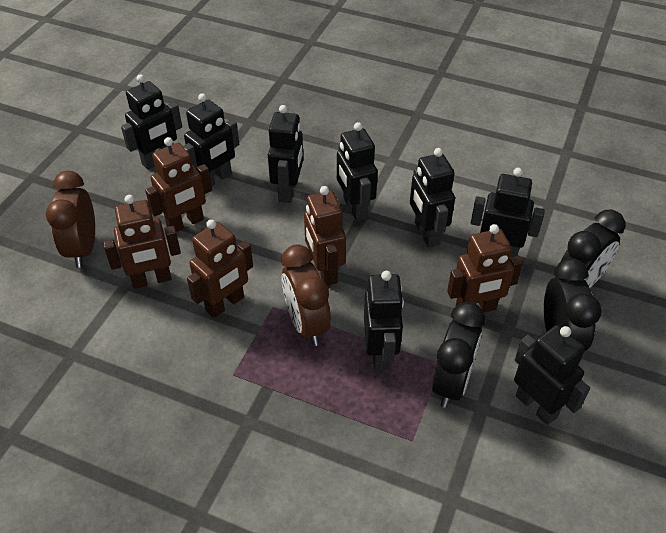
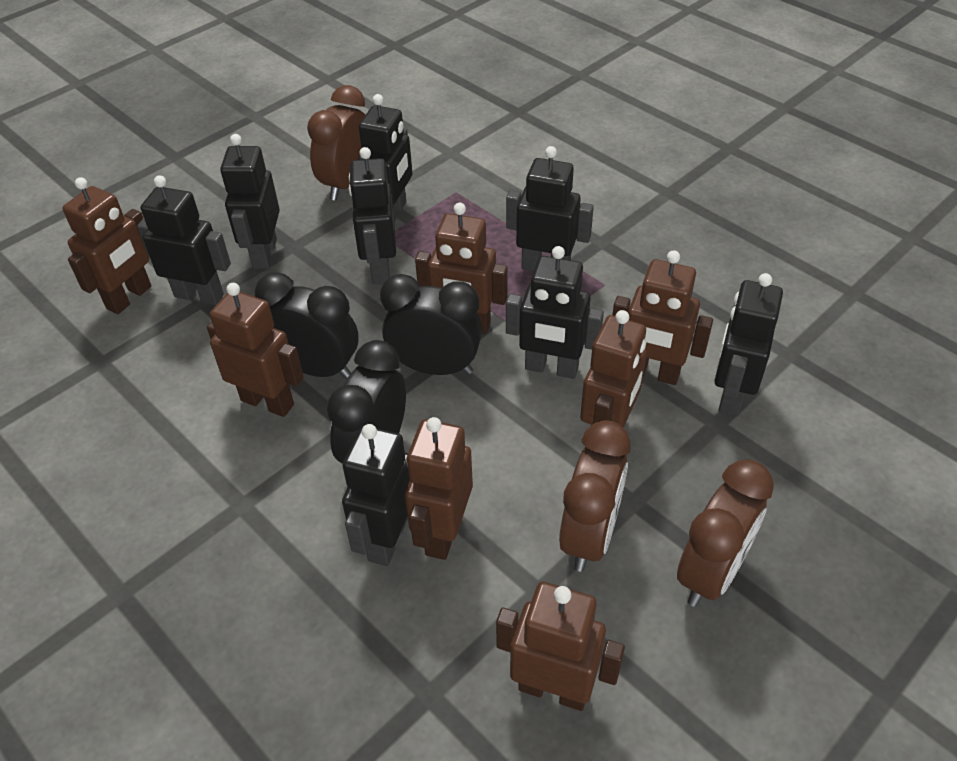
brown clock: 2 -> 3
brown robot: 5 -> 7

